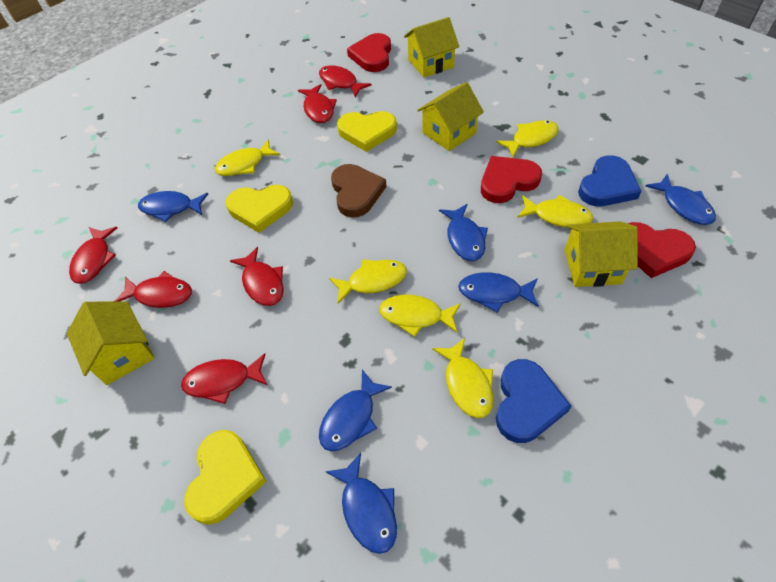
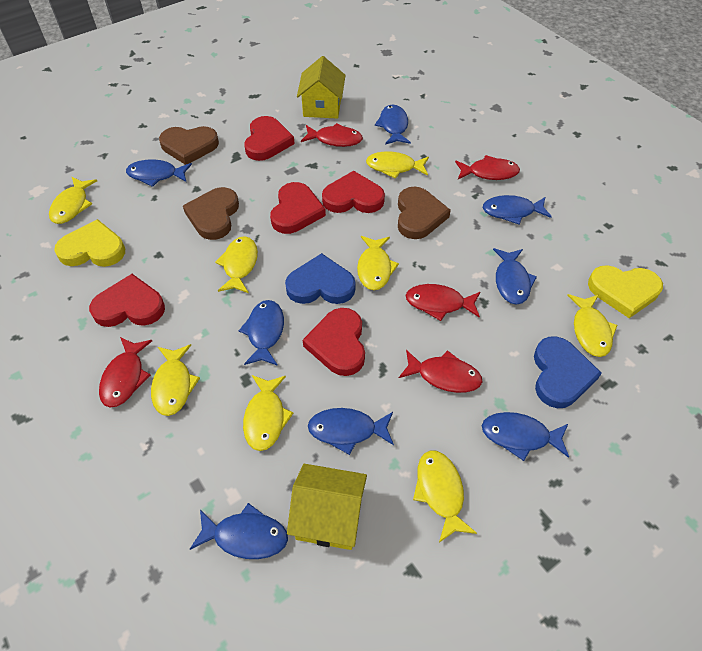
blue fish: 6 -> 8
brown heart: 1 -> 3
red fish: 6 -> 5
red heart: 3 -> 5
yellow fish: 6 -> 8
yellow heart: 3 -> 2
yellow house: 4 -> 2

